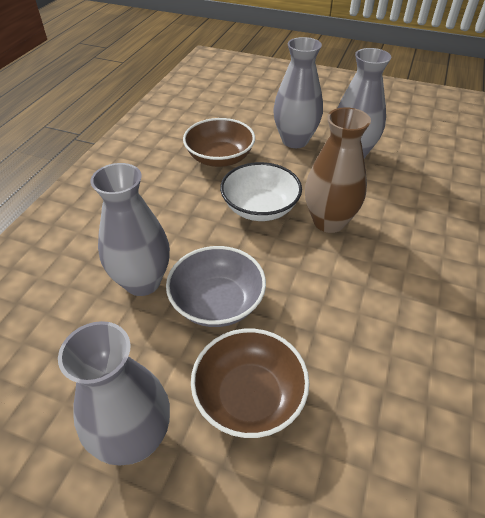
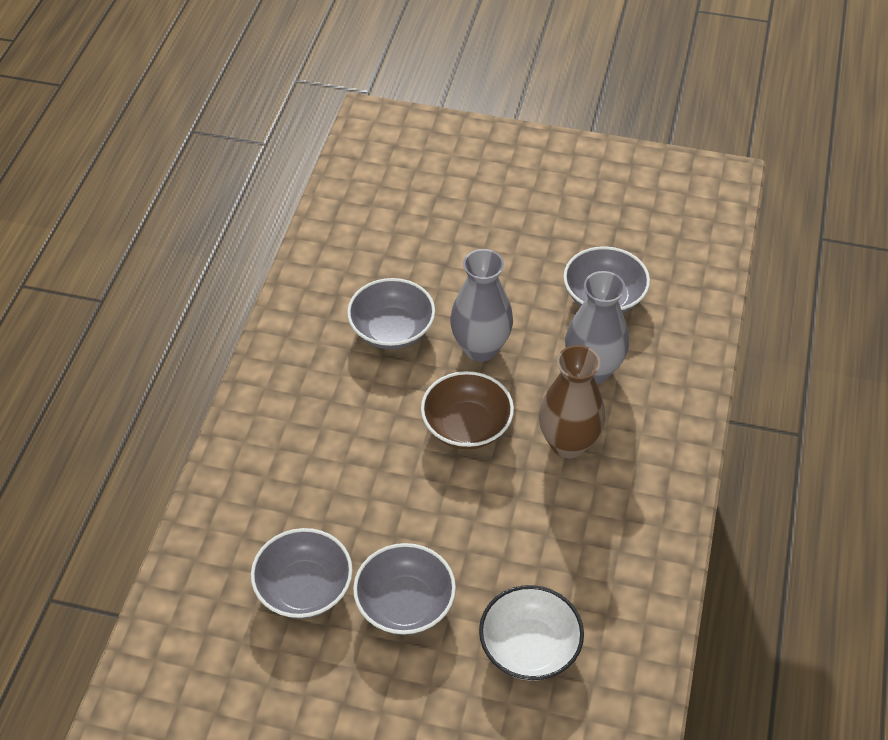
brown bowl: 2 -> 1
grey bowl: 1 -> 4
grey vase: 4 -> 2

